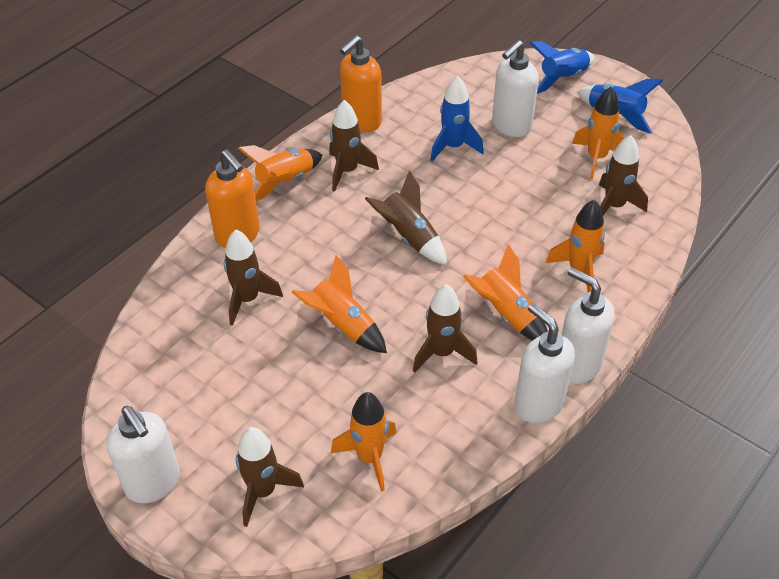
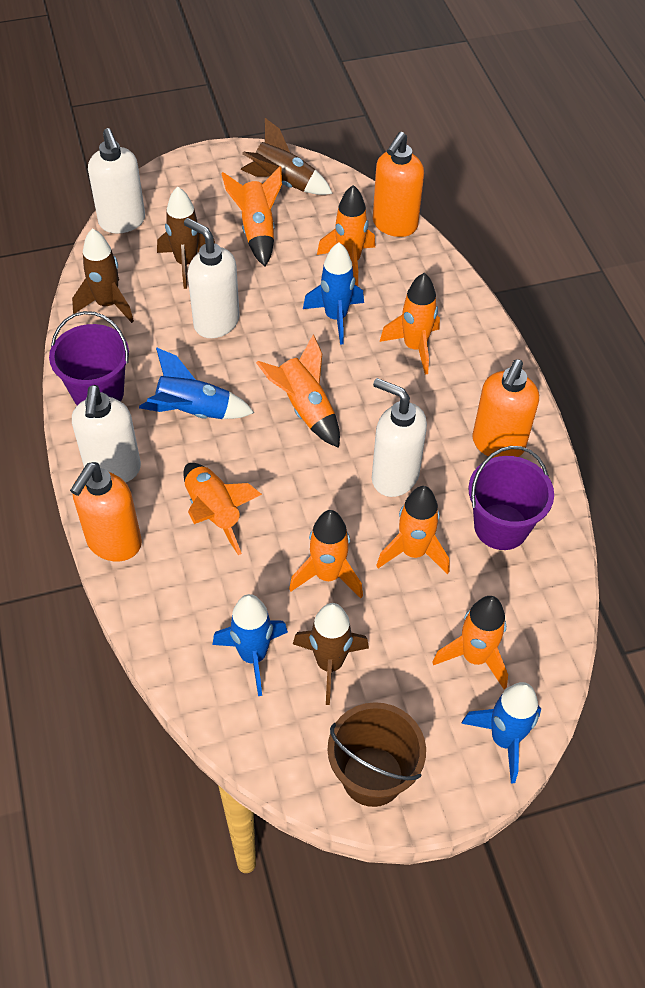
blue rocket: 3 -> 4
brown bucket: 0 -> 1
brown rocket: 6 -> 4
orange rocket: 6 -> 8
orange soap dispenser: 2 -> 3
purple bucket: 0 -> 2

